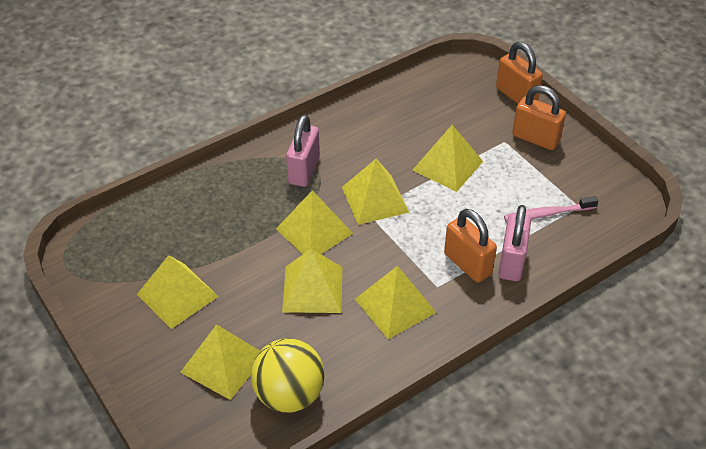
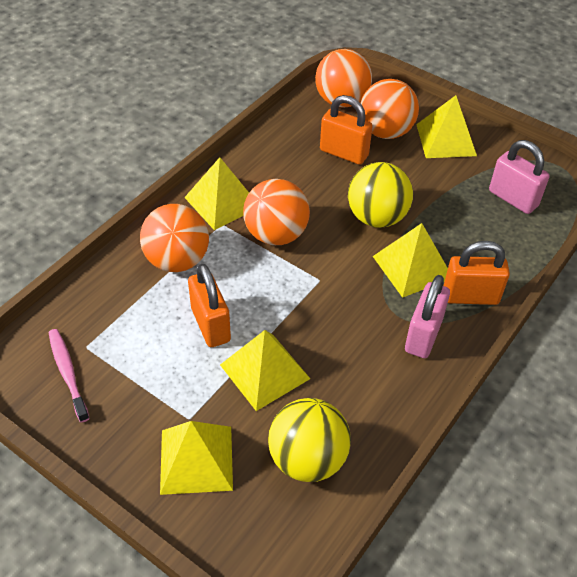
orange ball: 0 -> 4
yellow ball: 1 -> 2
yellow pyramid: 7 -> 5

